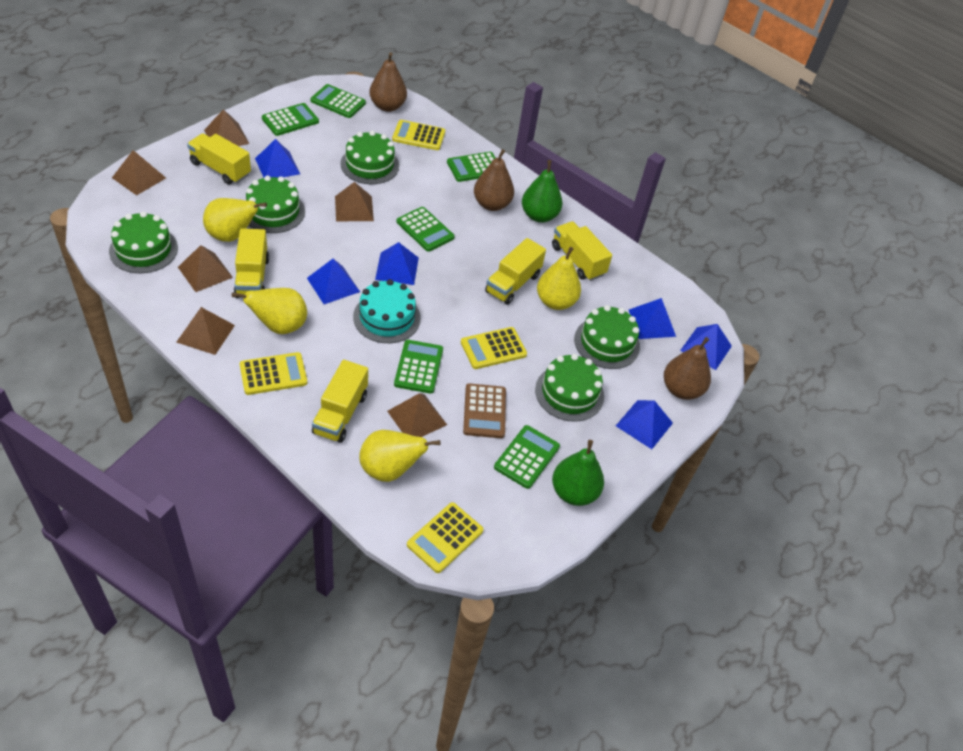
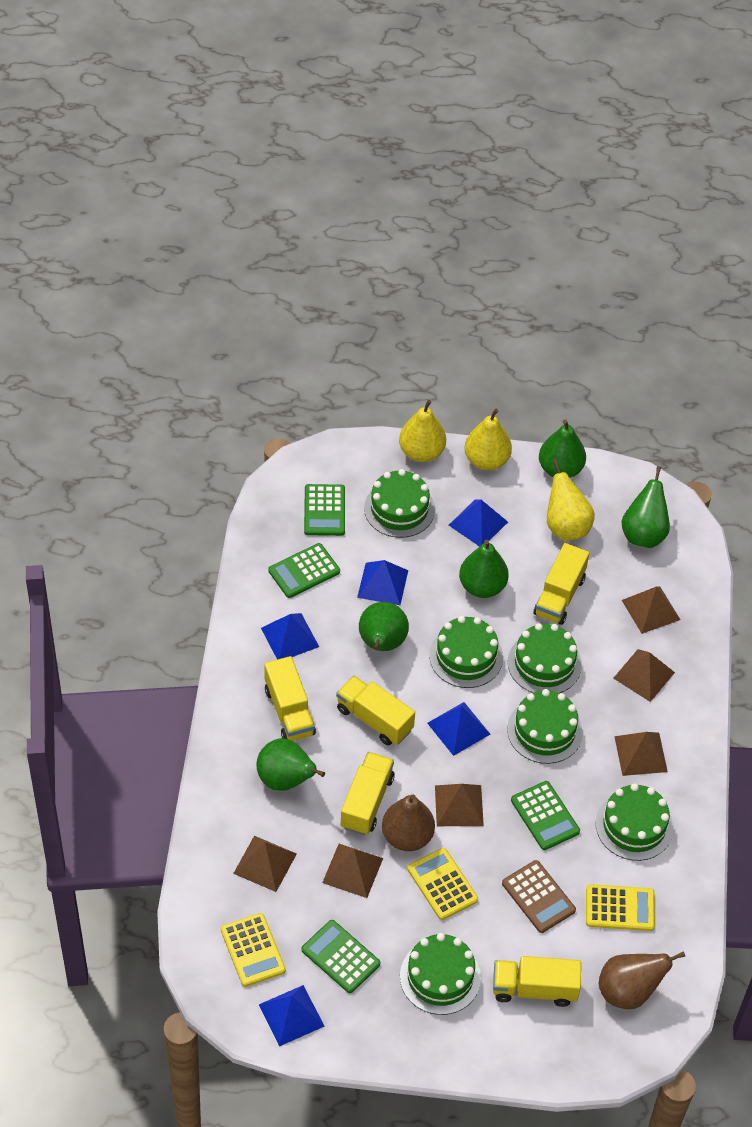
blue pyramid: 6 -> 5
brown pear: 3 -> 2
green cake: 5 -> 6
green calculator: 6 -> 4
green pear: 2 -> 5
turquoise cake: 1 -> 0
yellow calculator: 4 -> 3
yellow pear: 4 -> 3

